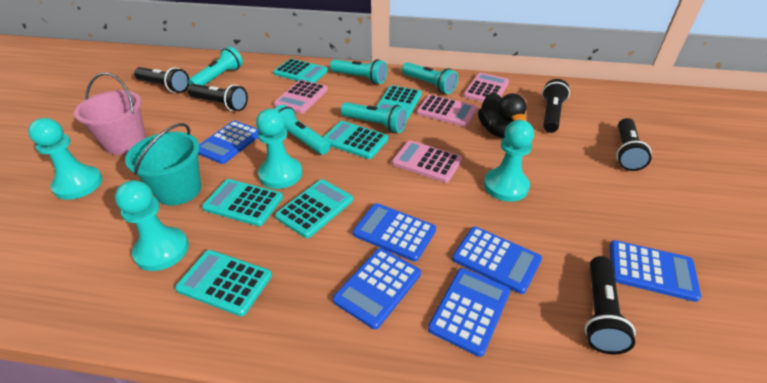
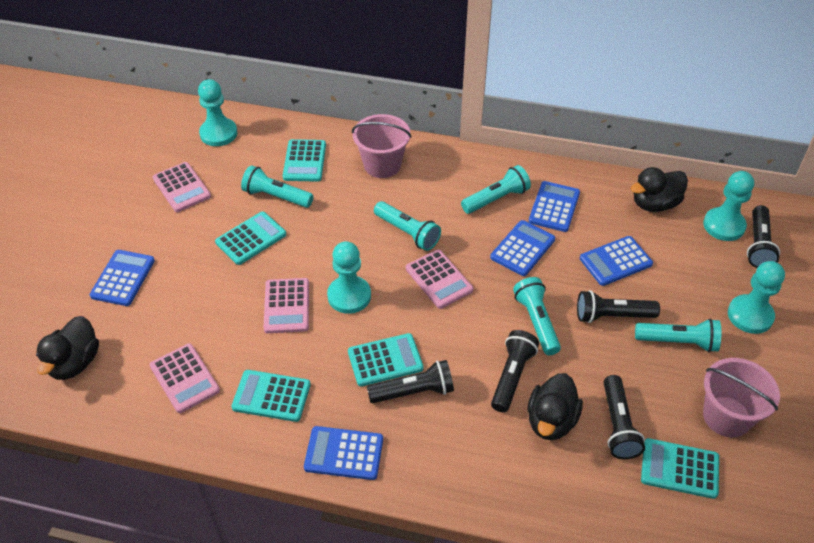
black duck: 1 -> 3
blue calculator: 6 -> 5
pink bucket: 1 -> 2
turquoise bucket: 1 -> 0
turquoise calculator: 6 -> 5

